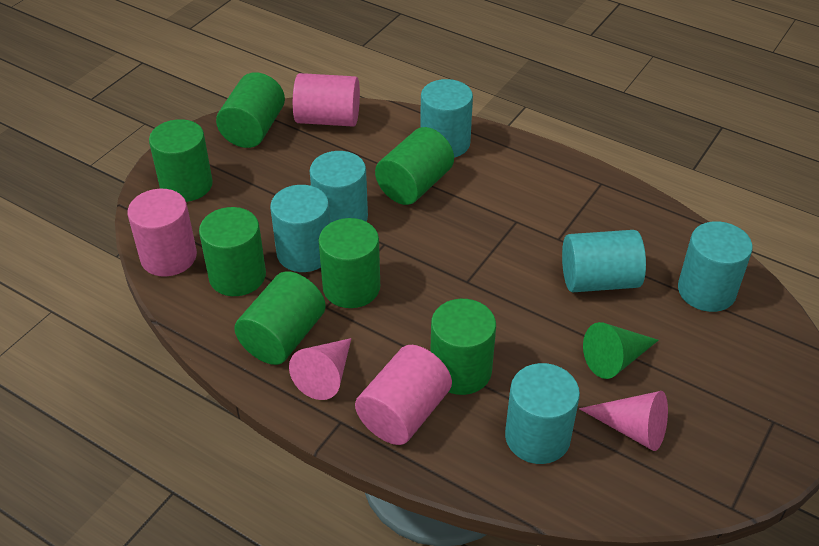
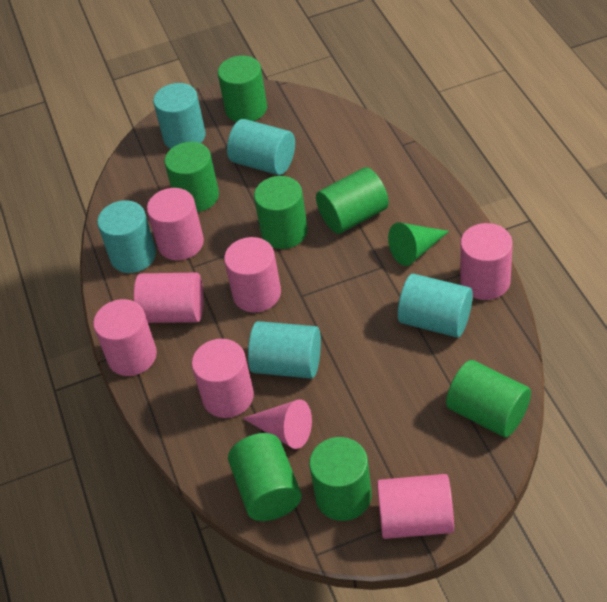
pink cone: 2 -> 1
pink cylinder: 3 -> 7
turquoise cylinder: 6 -> 5

